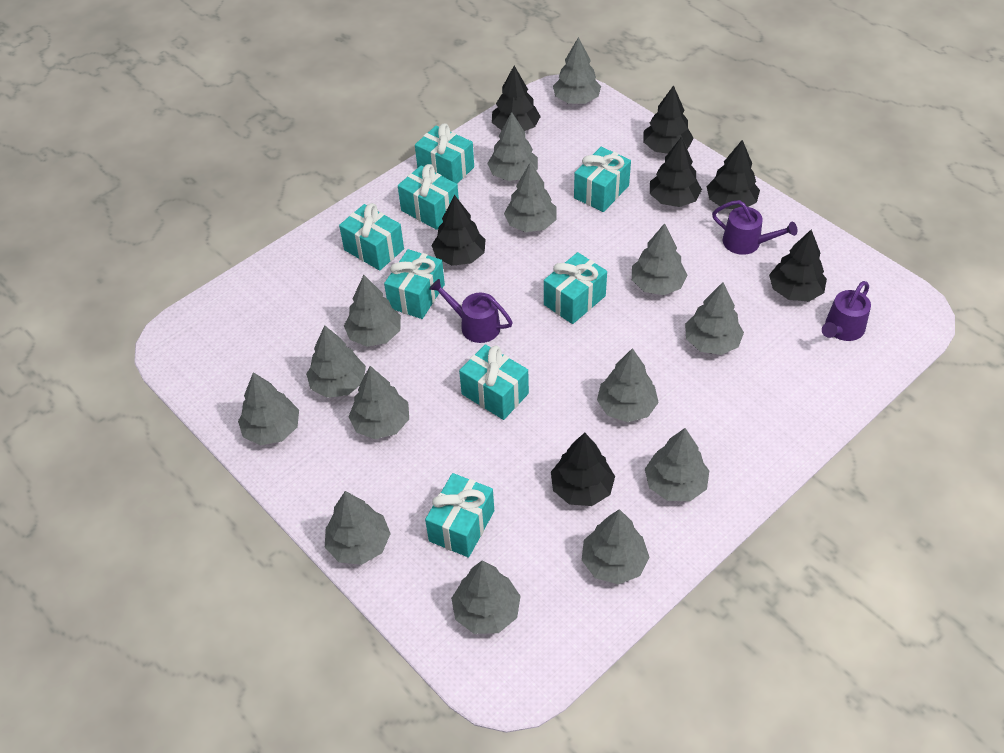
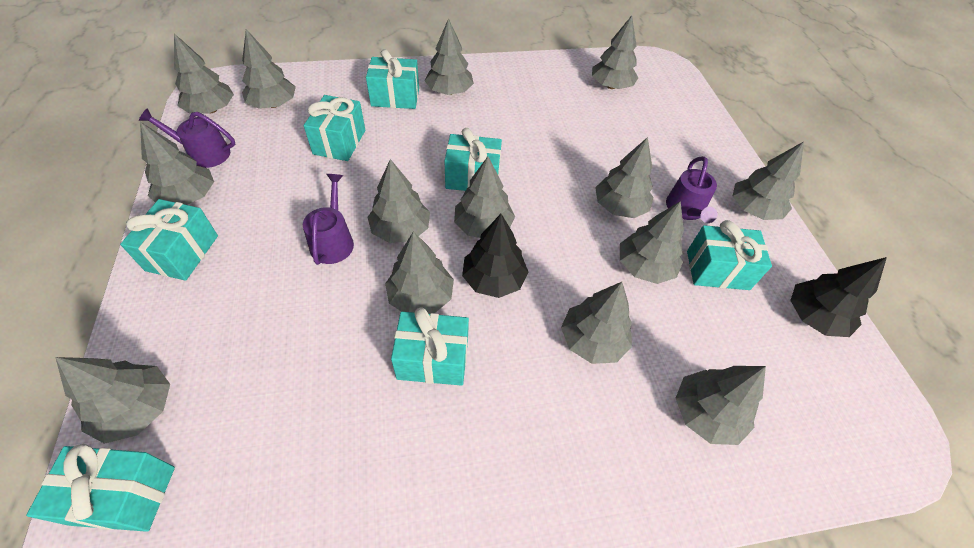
black tree: 7 -> 2
turquoise gift: 8 -> 7

